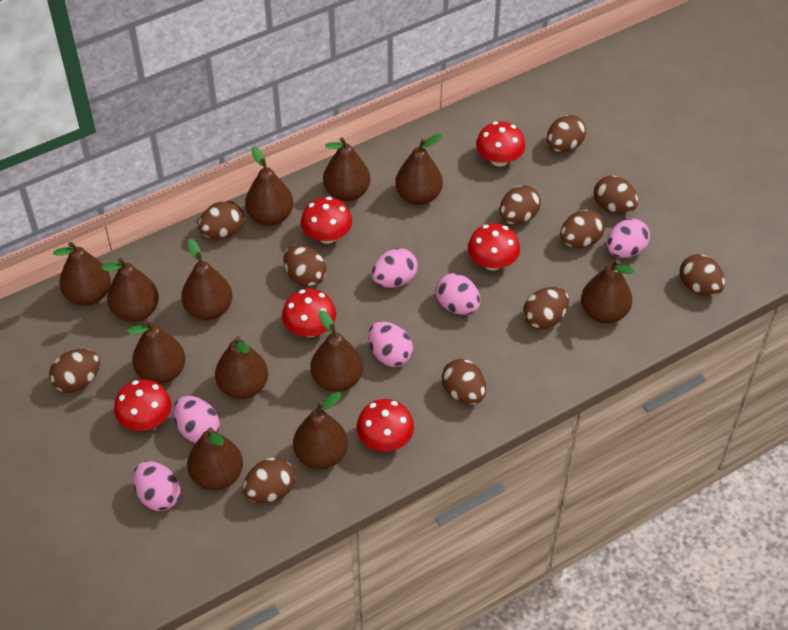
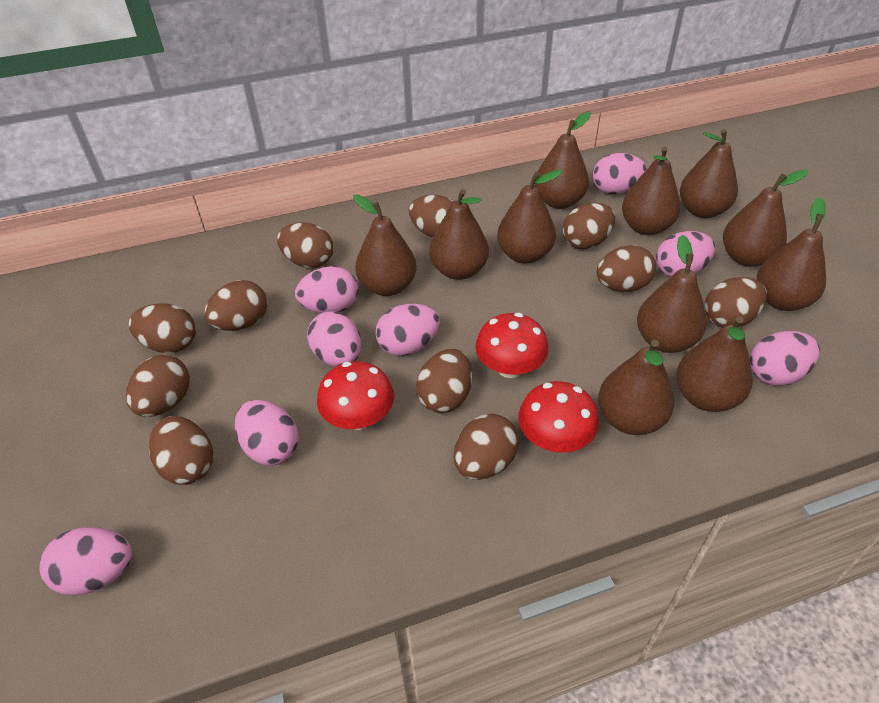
brown pear: 12 -> 11
pink egg: 6 -> 8
red mushroom: 6 -> 3

